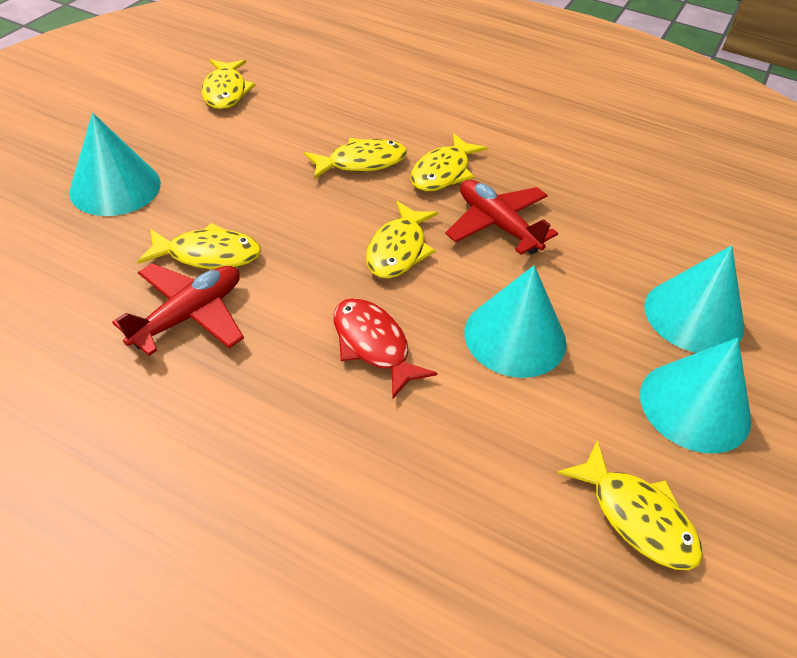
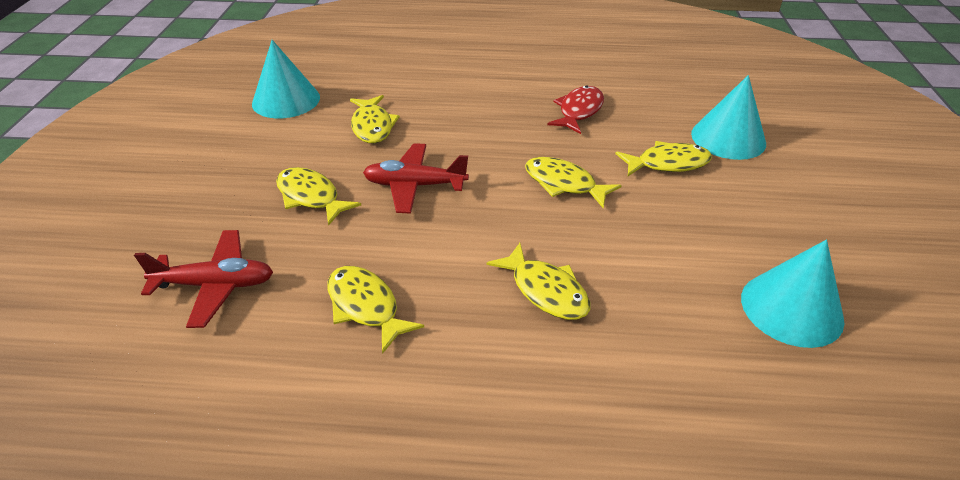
turquoise cone: 4 -> 3

